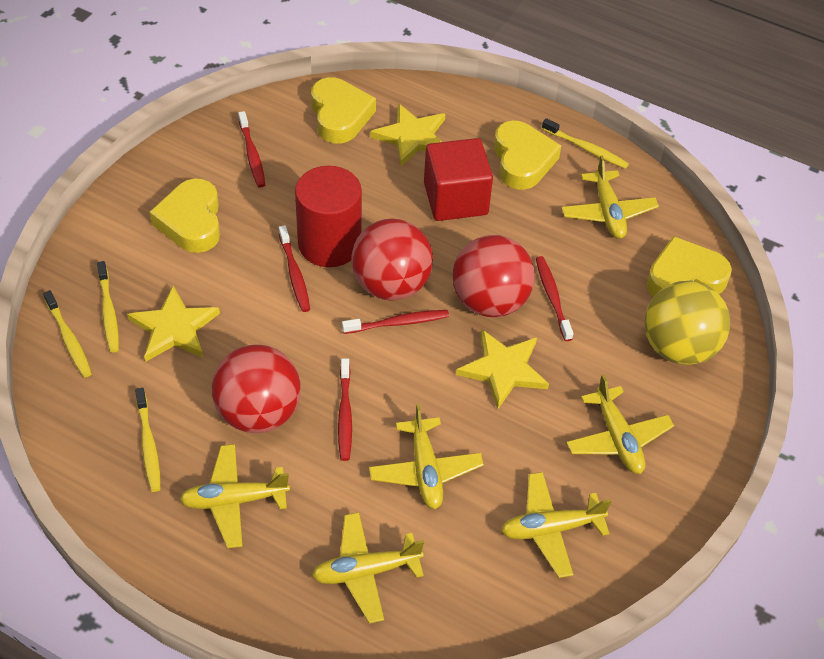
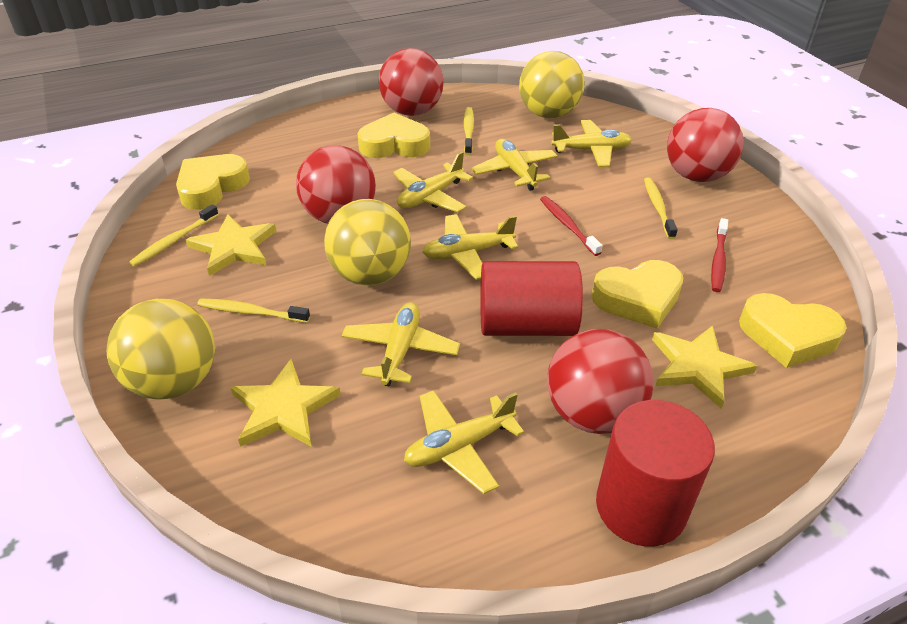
red ball: 3 -> 4
red cube: 1 -> 0
red cylinder: 1 -> 2
red toothbrush: 5 -> 2
yellow ball: 1 -> 3

